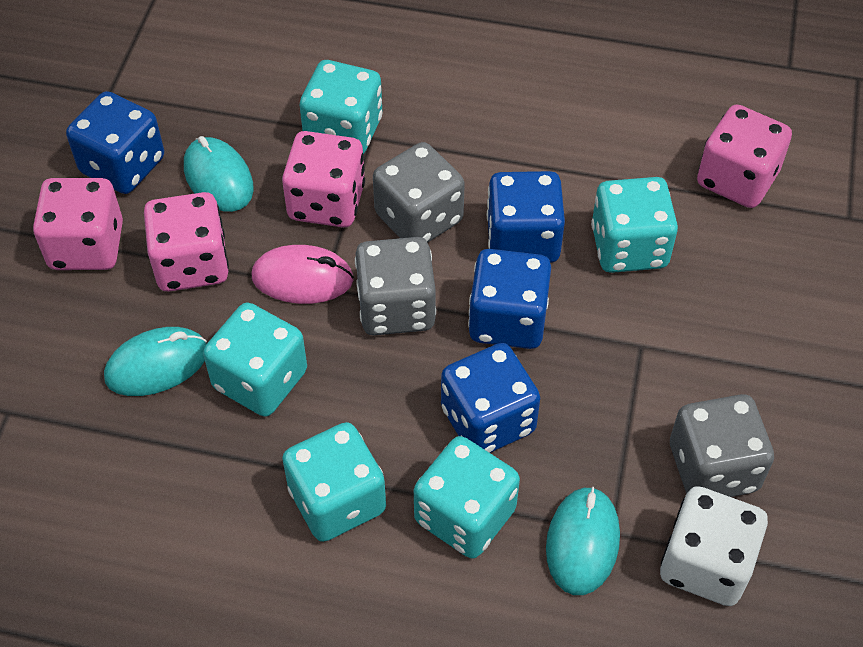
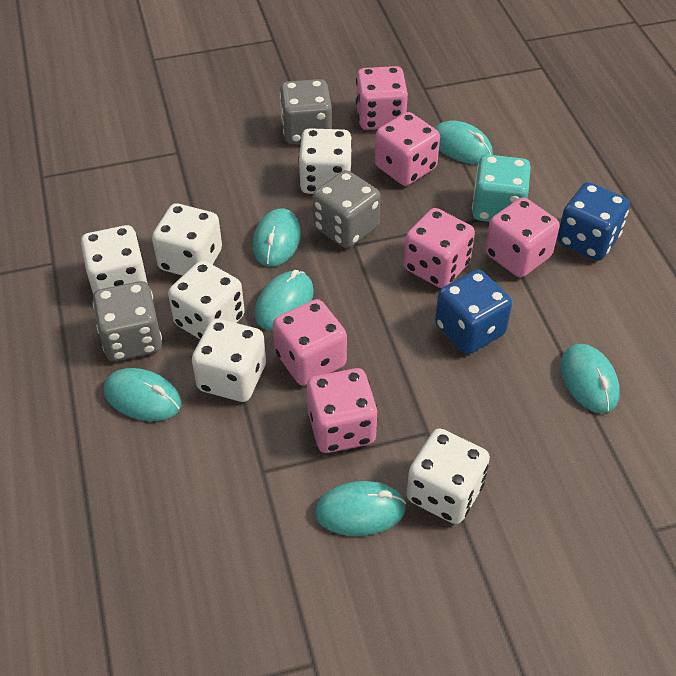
blue dice: 4 -> 2
pink dice: 4 -> 6
pink mouse: 1 -> 0
turquoise dice: 5 -> 1
turquoise mouse: 3 -> 6
white dice: 1 -> 6

